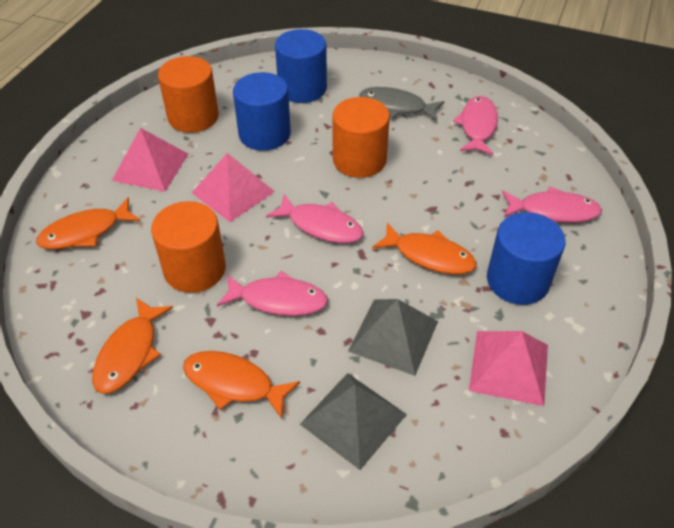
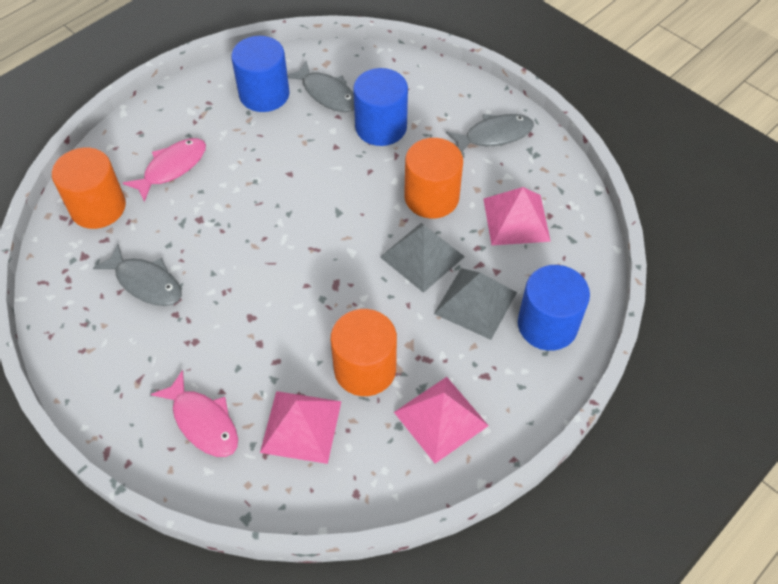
grey fish: 1 -> 3
orange fish: 4 -> 0
pink fish: 4 -> 2

